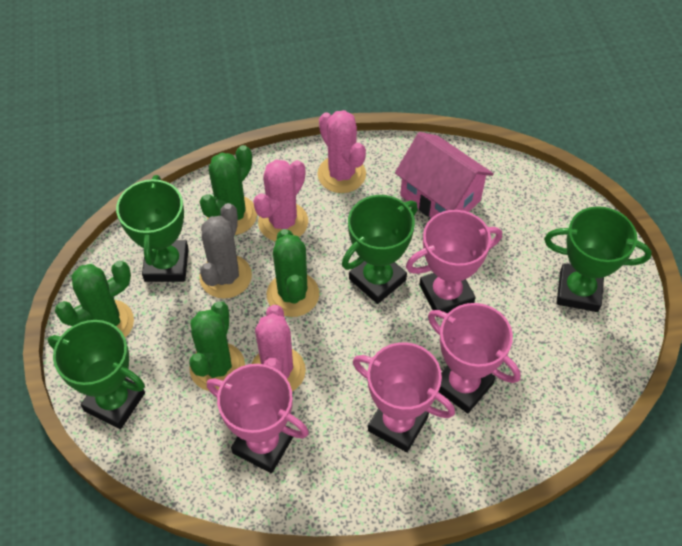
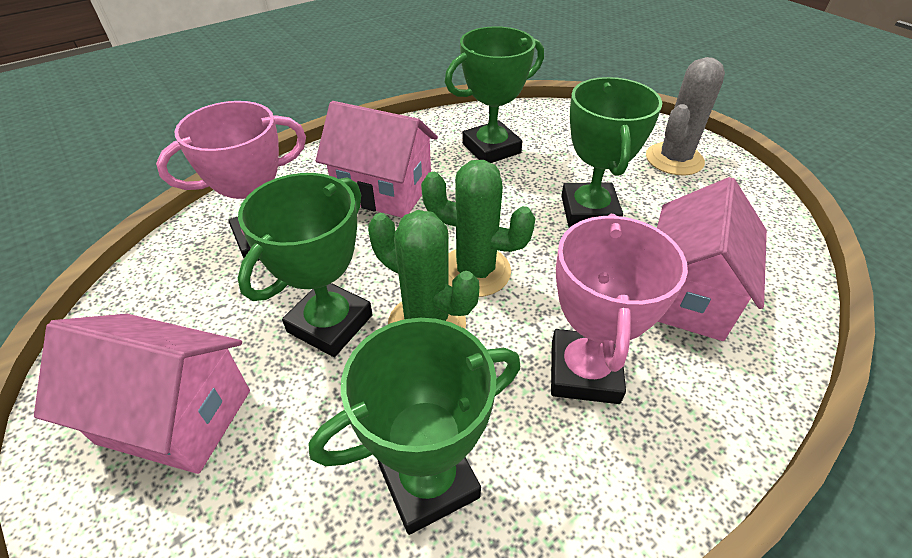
green cactus: 4 -> 2
pink cactus: 3 -> 0
pink house: 1 -> 3
pink trophy: 4 -> 2

